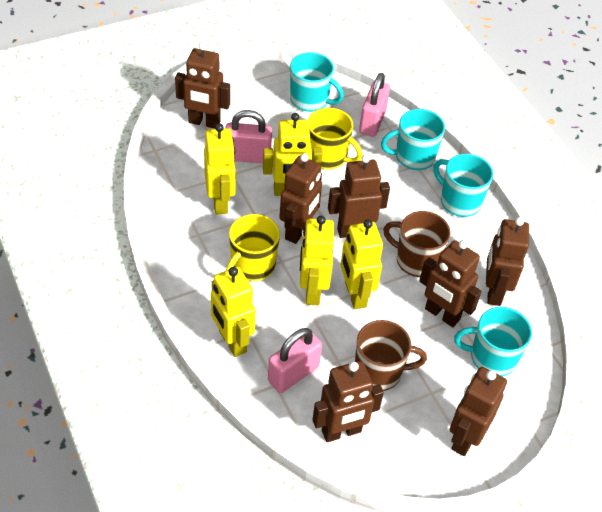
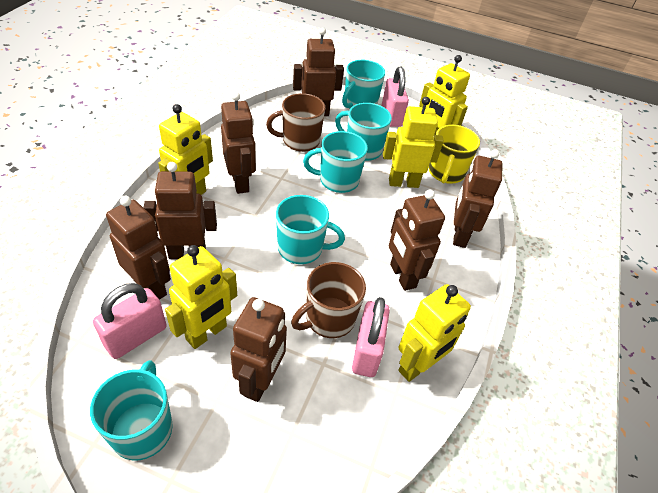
turquoise mug: 4 -> 5
yellow mug: 2 -> 1

